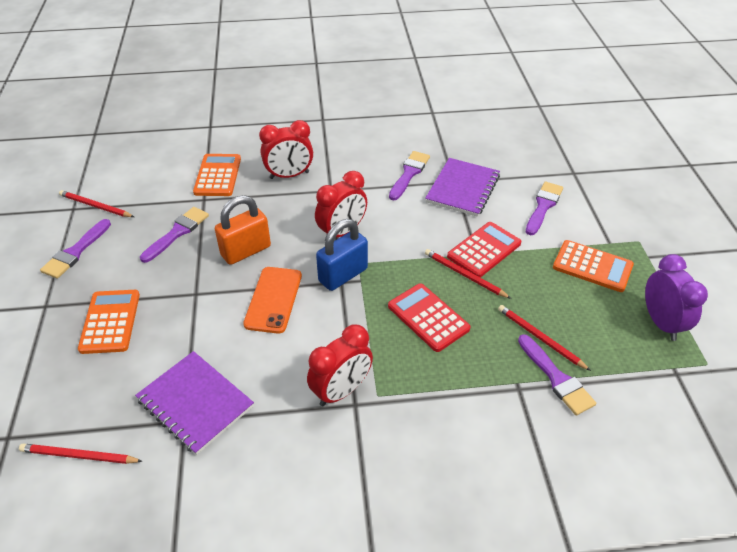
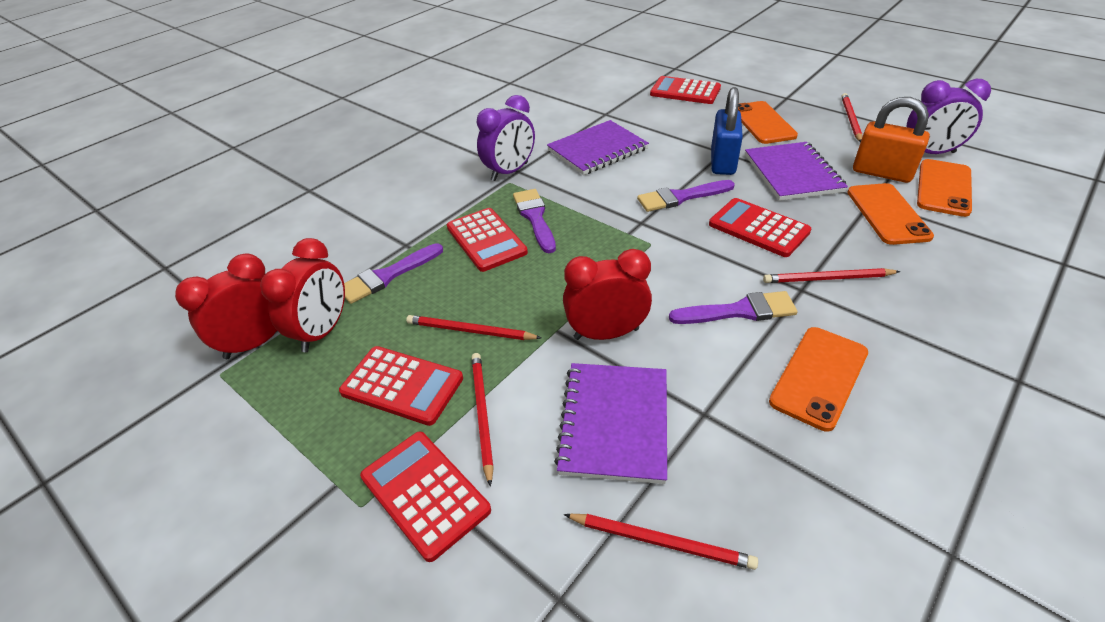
orange calculator: 3 -> 0
orange phone: 1 -> 4
purple brush: 5 -> 4
purple clock: 1 -> 2
purple notebook: 2 -> 3
red calculator: 2 -> 5
red pencil: 4 -> 5

